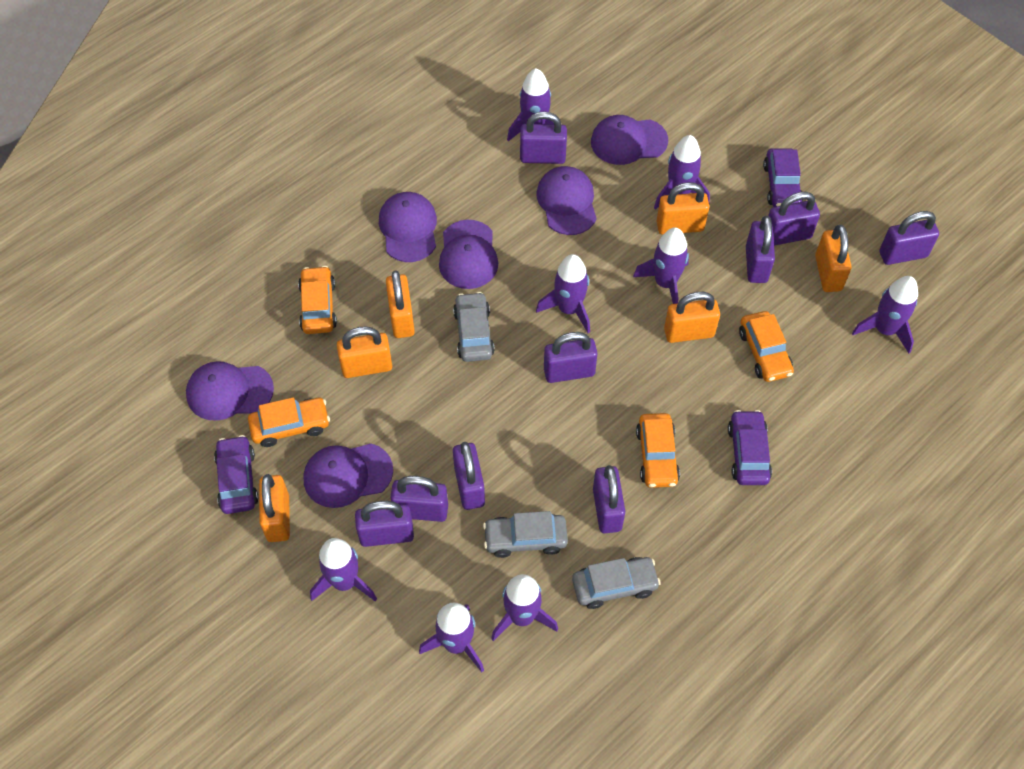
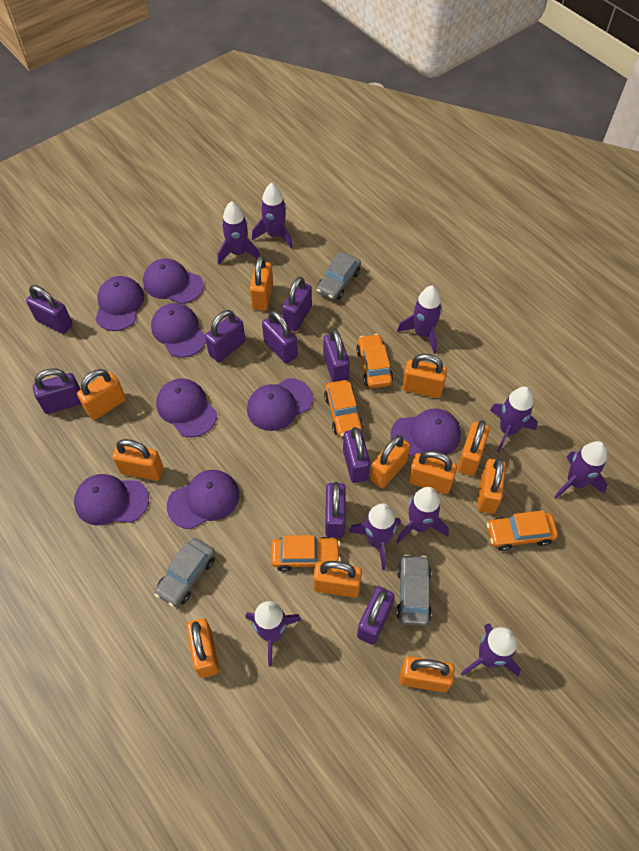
orange padlock: 6 -> 11
purple cap: 6 -> 8
purple car: 3 -> 0
purple rocket: 8 -> 9

